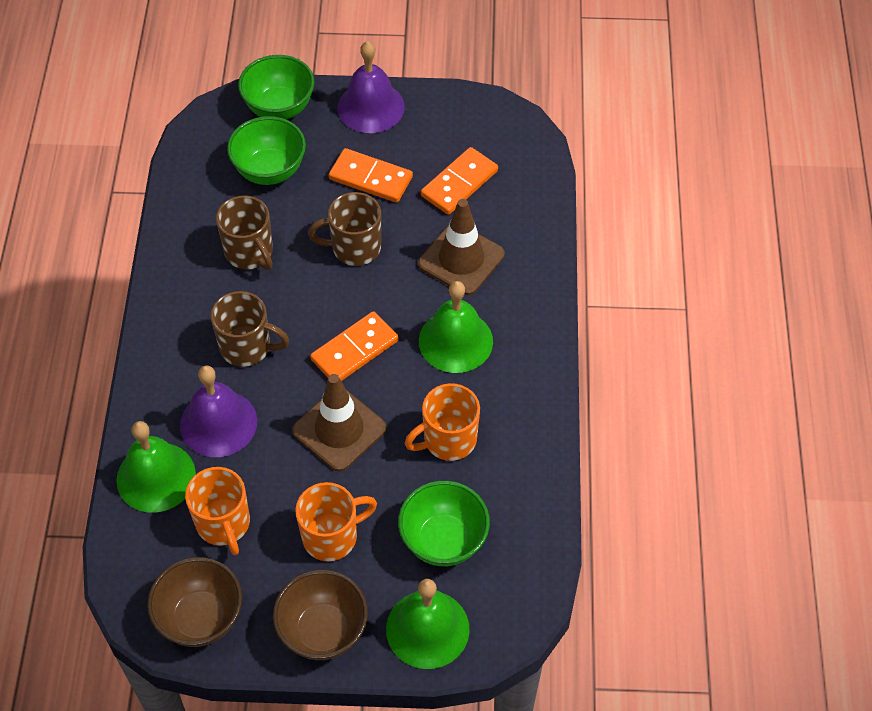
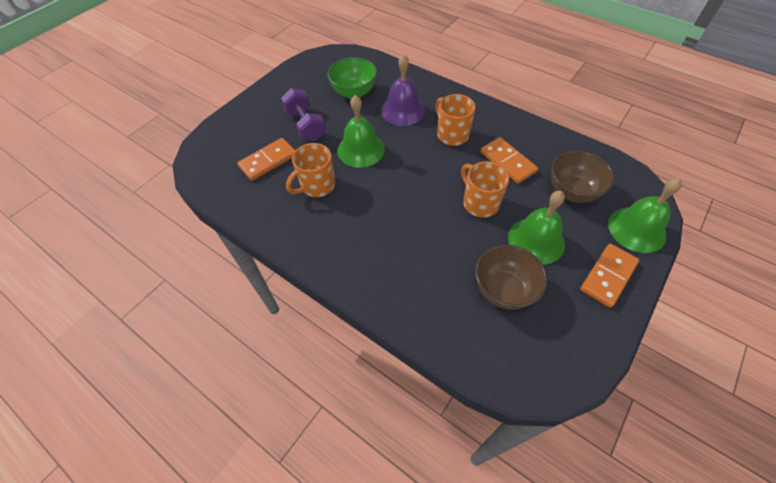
brown mug: 3 -> 0
brown traffic cone: 2 -> 0
green bowl: 3 -> 1
purple bell: 2 -> 1
purple dumbbell: 0 -> 1

